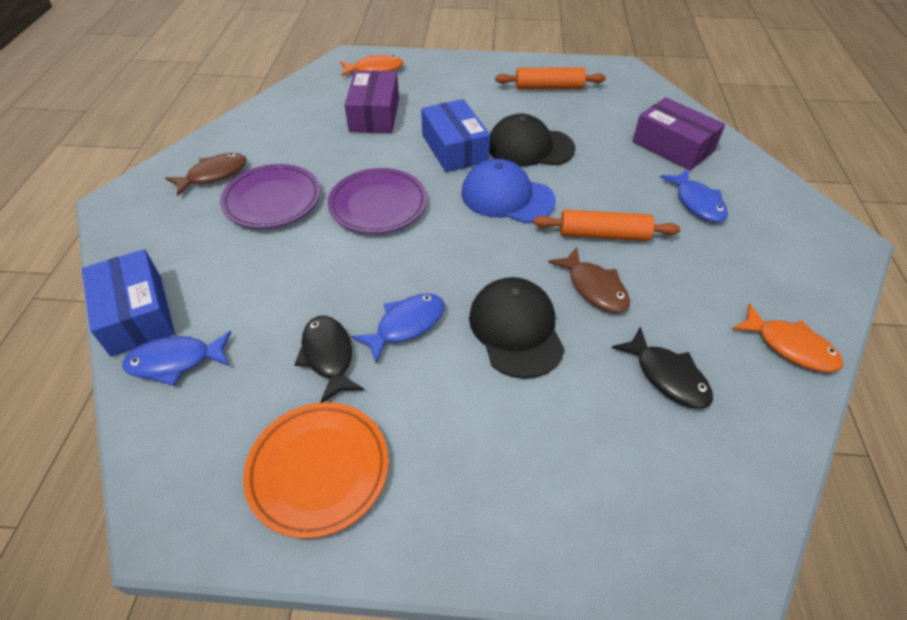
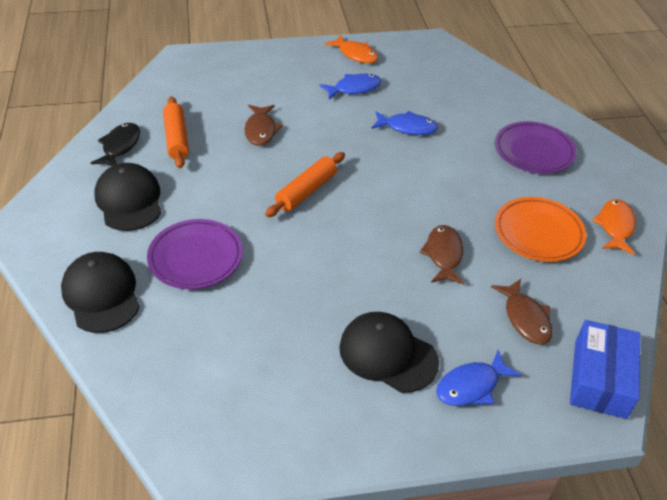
black cap: 2 -> 3
black fish: 2 -> 1
blue box: 2 -> 1
blue cap: 1 -> 0
brown fish: 2 -> 3
purple box: 2 -> 0

